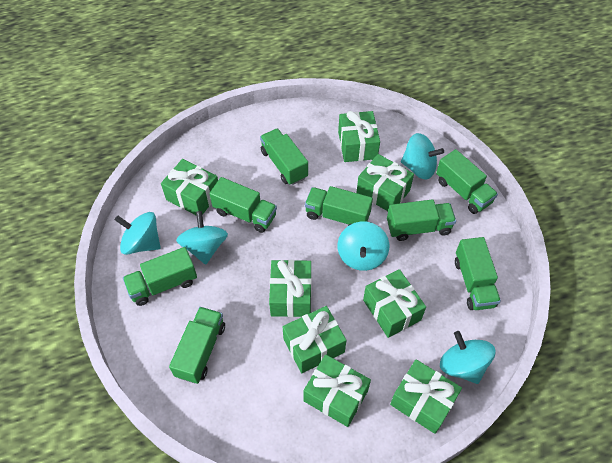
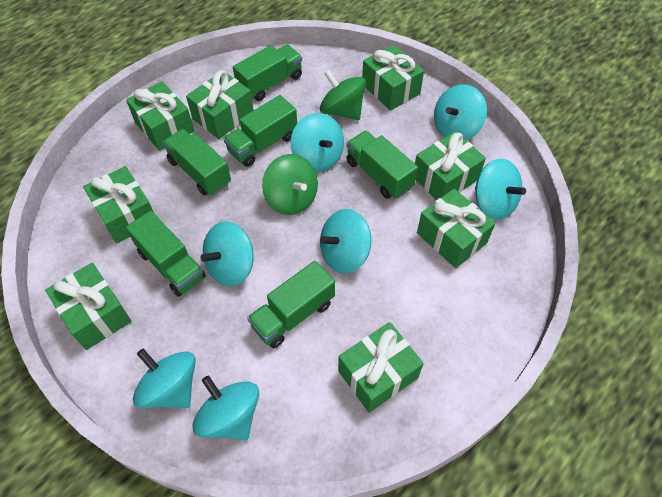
green spinning top: 0 -> 2
green truck: 8 -> 6
turquoise spinning top: 5 -> 7

